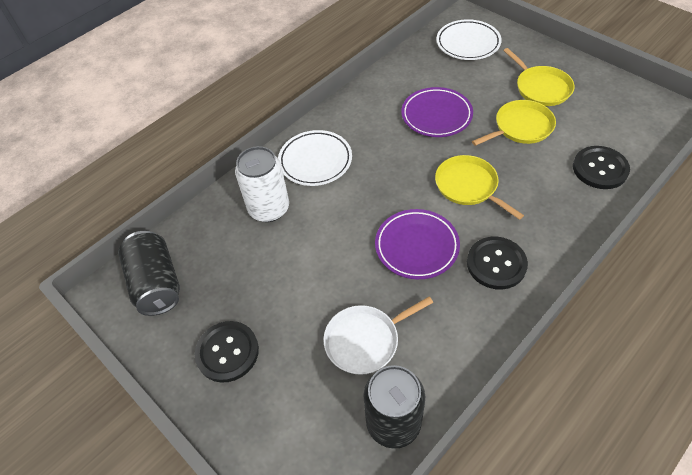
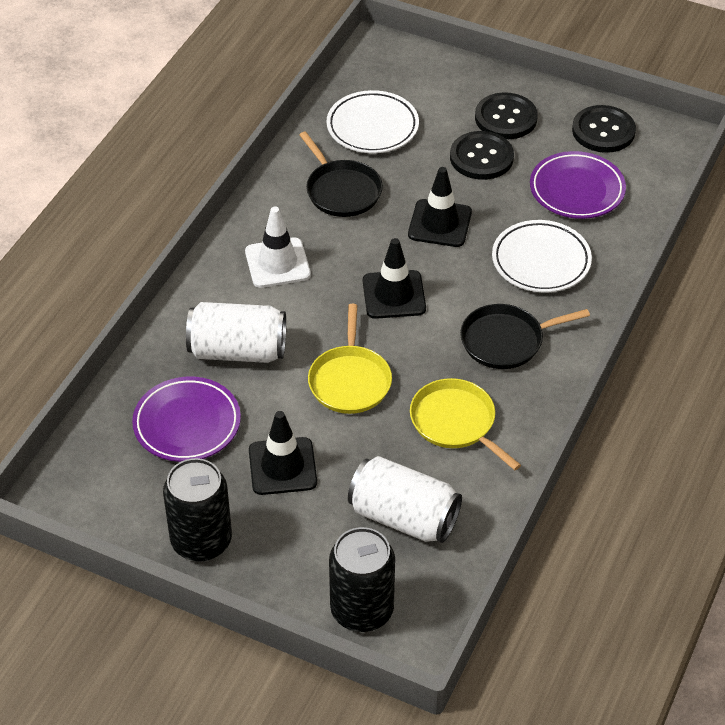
black pan: 0 -> 2
black traffic cone: 0 -> 3
white can: 1 -> 2
white pan: 1 -> 0
white traffic cone: 0 -> 1
yellow pan: 3 -> 2

